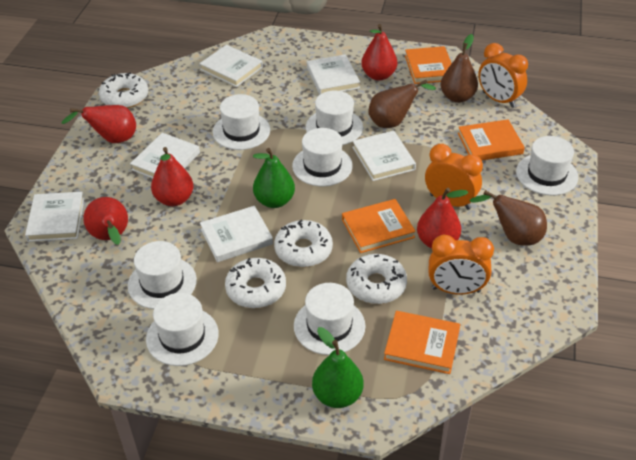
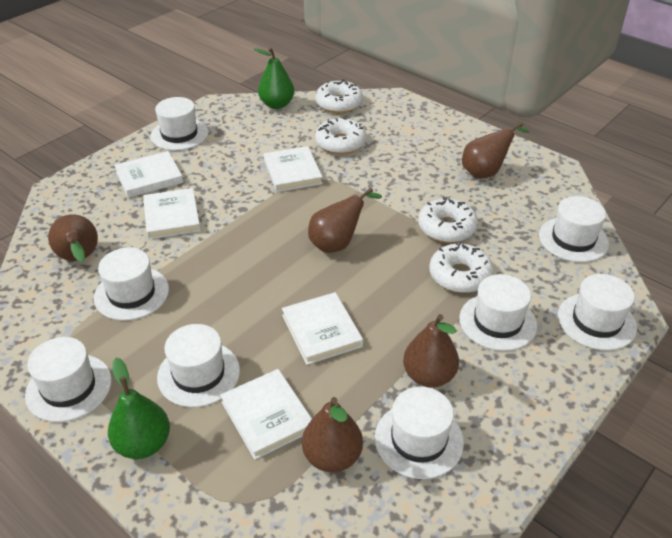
brown pear: 3 -> 5
orange book: 4 -> 0
orange clock: 3 -> 0
red pear: 5 -> 0
white book: 6 -> 5
white hat: 7 -> 8

